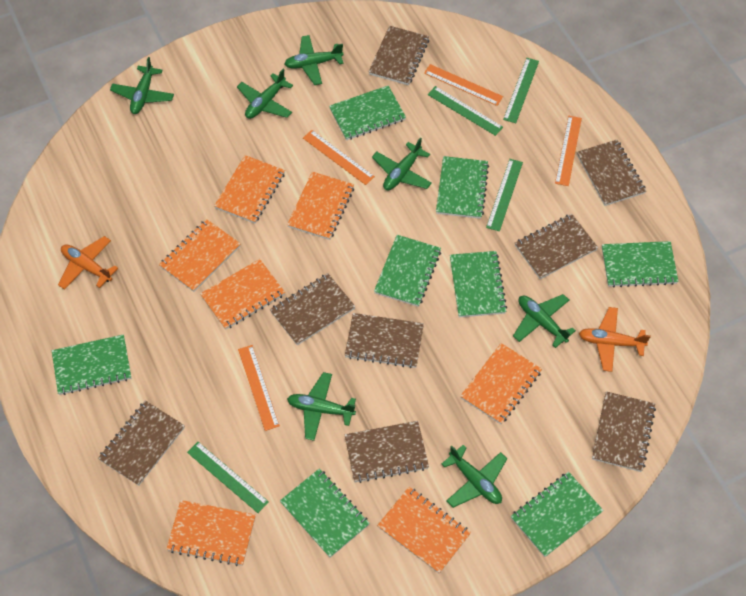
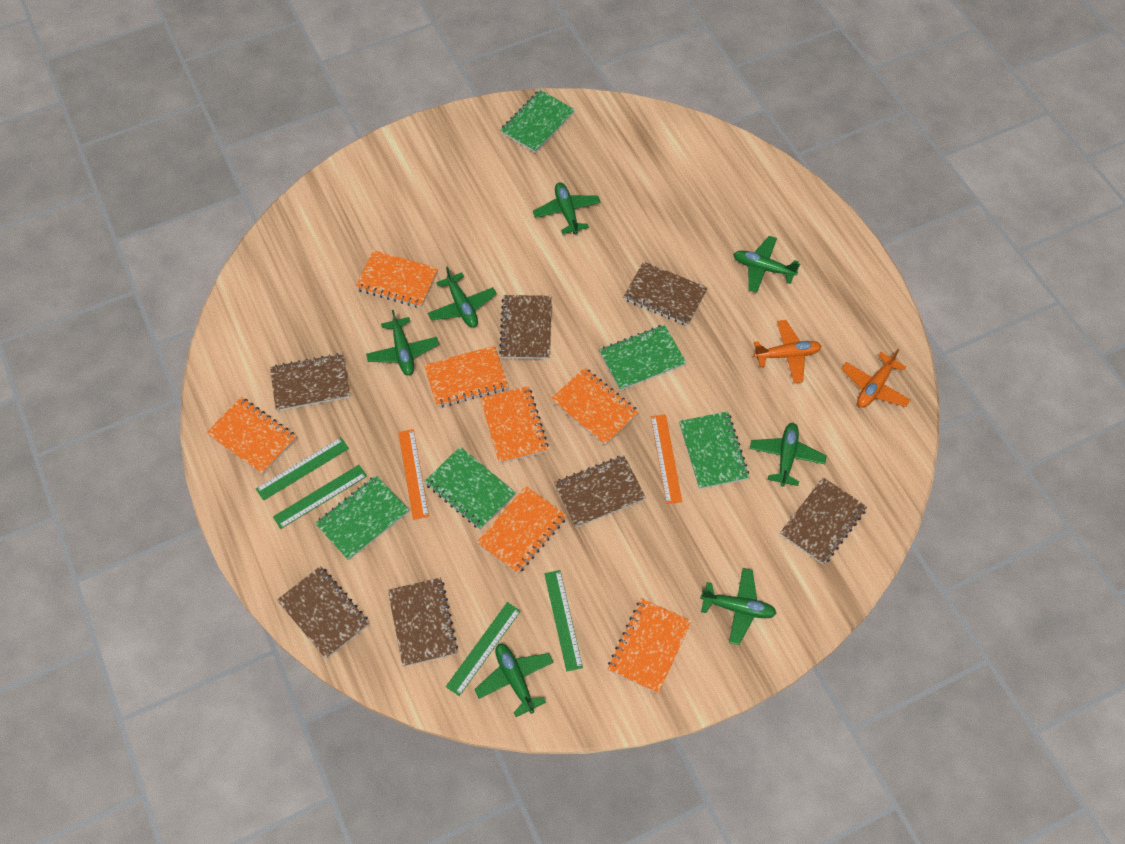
brown notebook: 8 -> 7
green notebook: 8 -> 5
orange ruler: 4 -> 2

